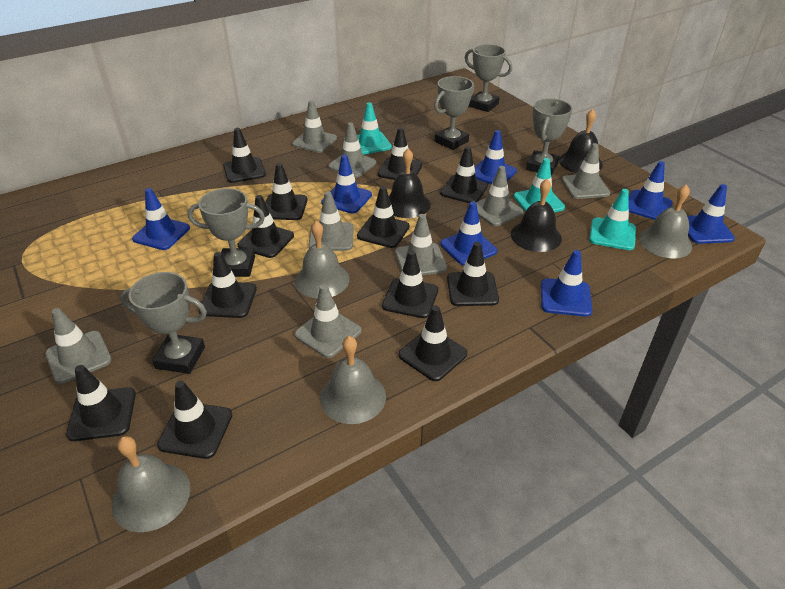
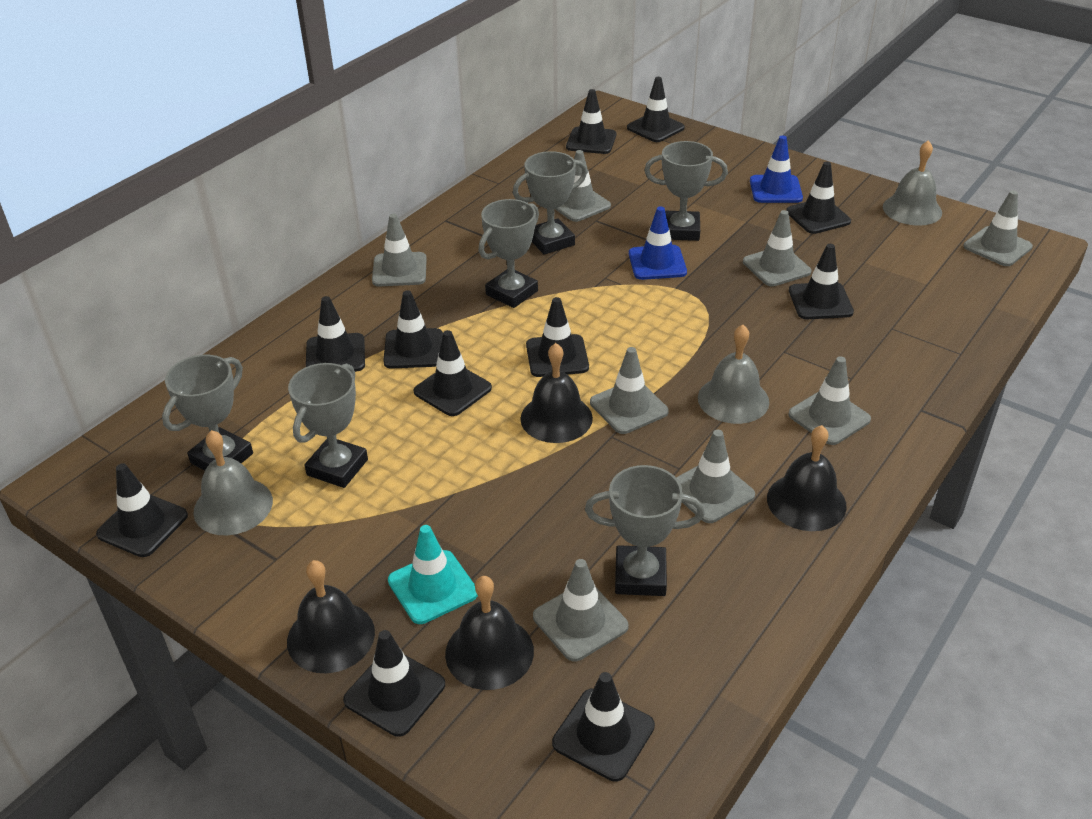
black bell: 3 -> 4
black traffic cone: 12 -> 11
blue traffic cone: 7 -> 2
grey bell: 4 -> 3
grey trophy: 5 -> 6
turquoise traffic cone: 3 -> 1

